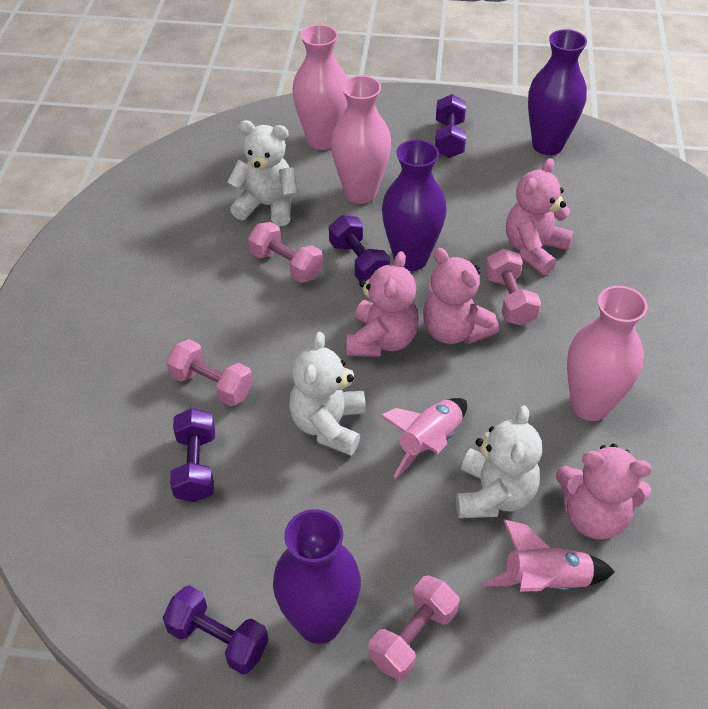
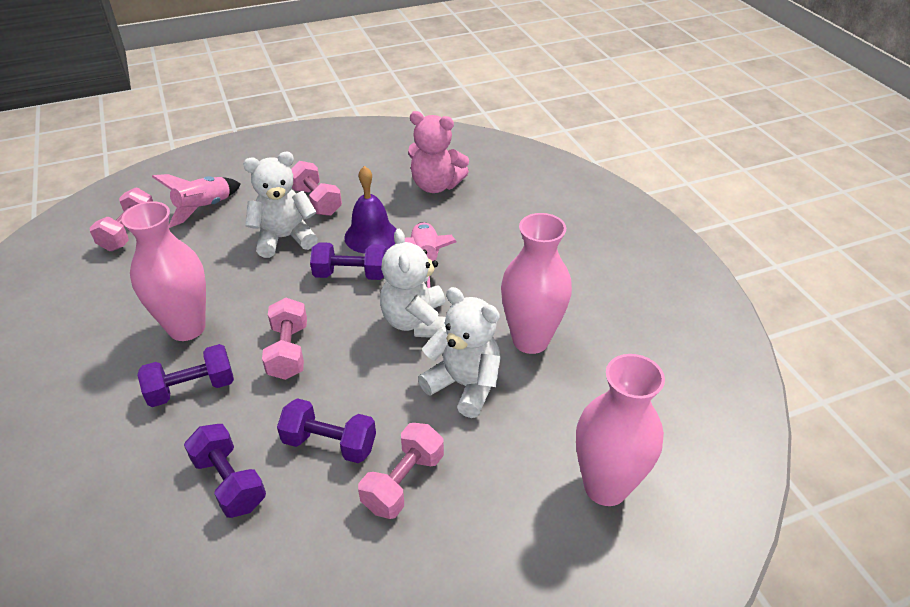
pink teddy bear: 4 -> 1
purple bell: 0 -> 1
purple vase: 3 -> 0

